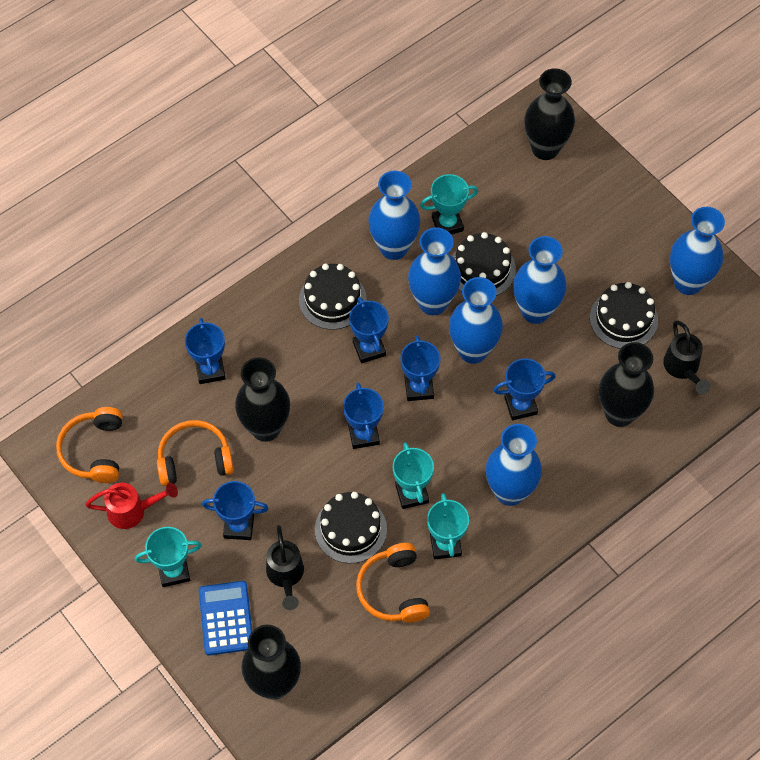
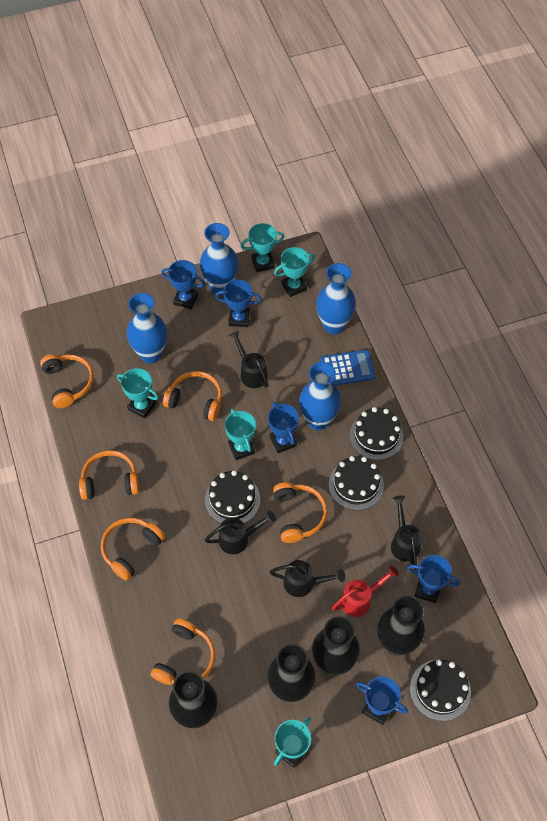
black watering can: 2 -> 4
blue trophy: 6 -> 5
blue vase: 6 -> 4
orange headphones: 3 -> 6
turquoise trophy: 4 -> 5

